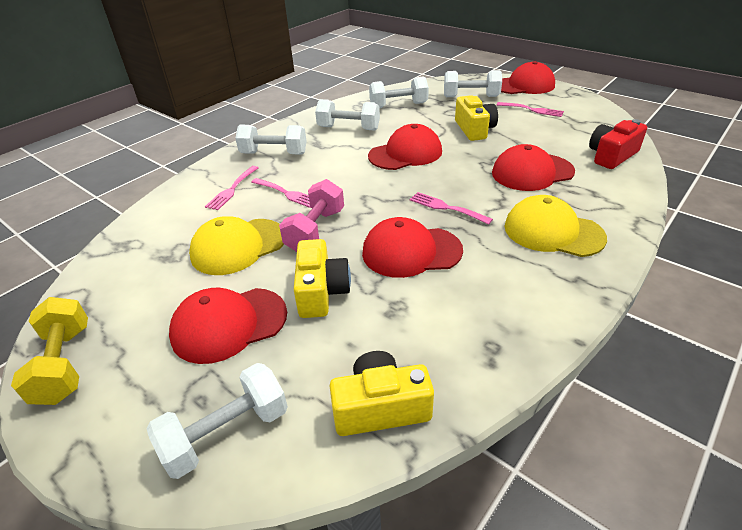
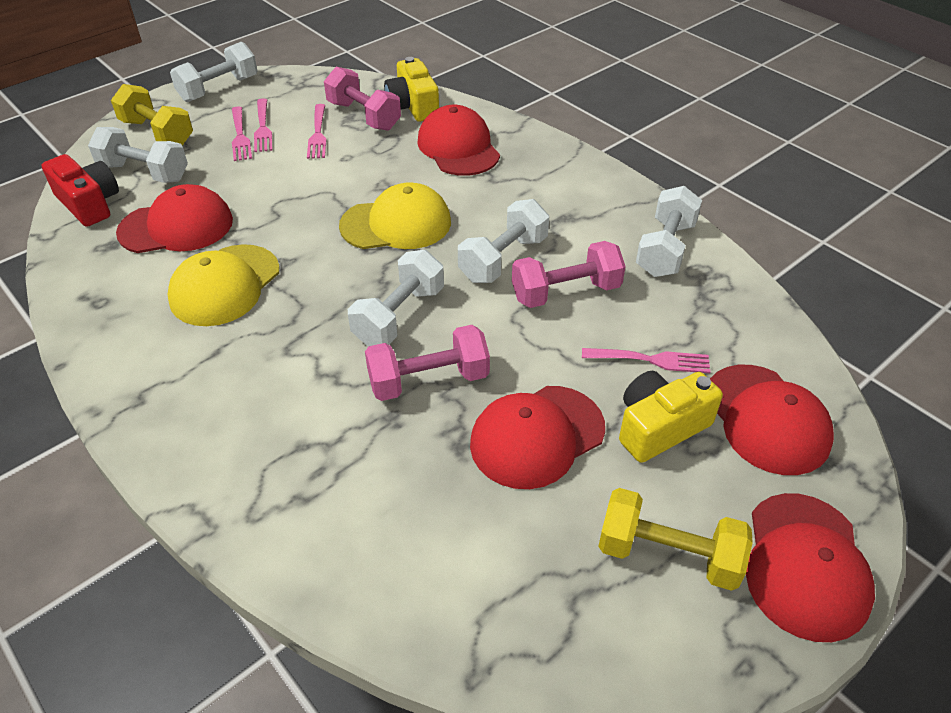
pink dumbbell: 1 -> 3
yellow camera: 3 -> 2
yellow dumbbell: 1 -> 2

